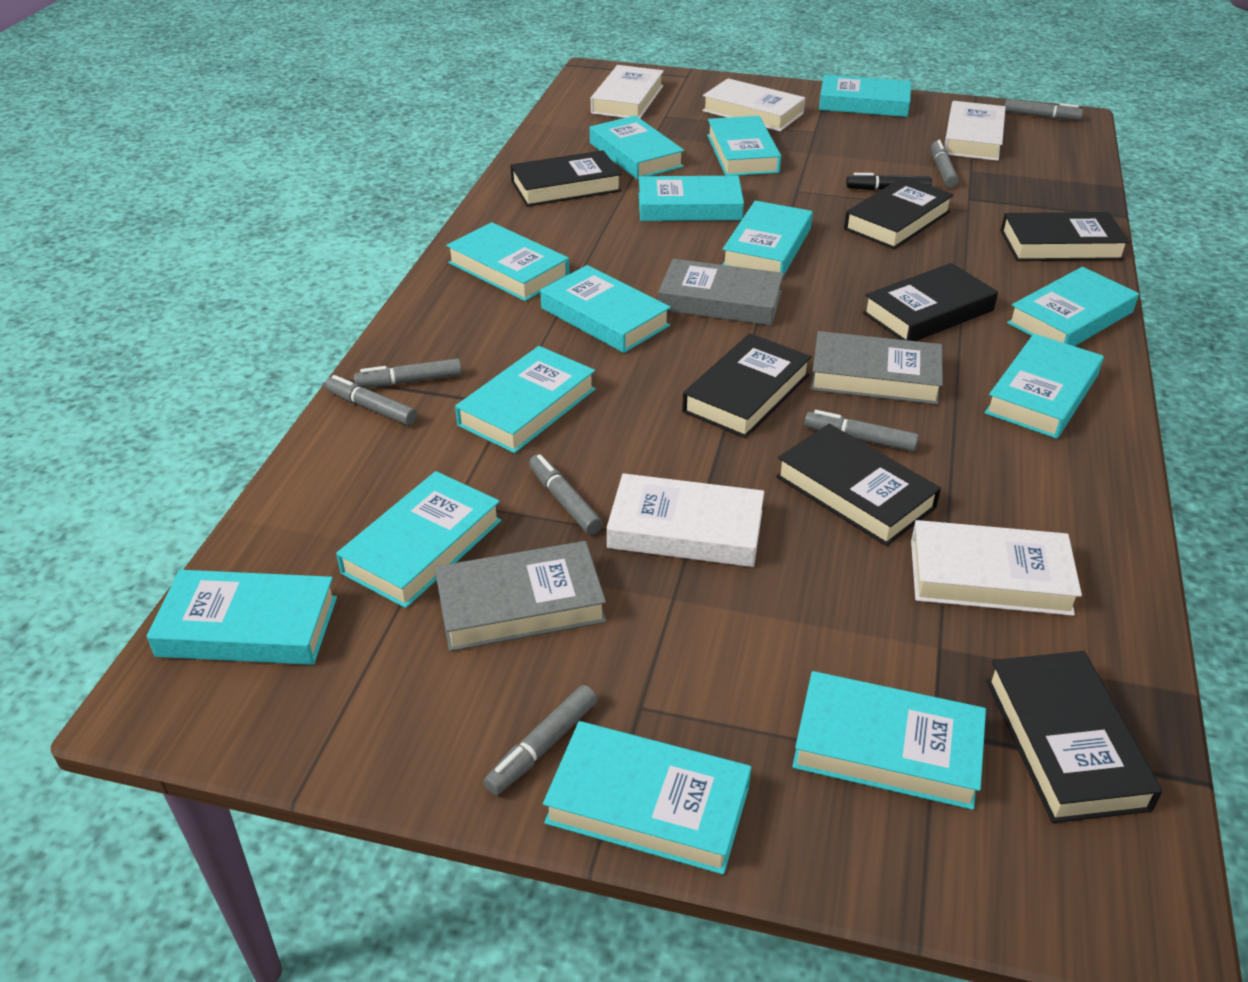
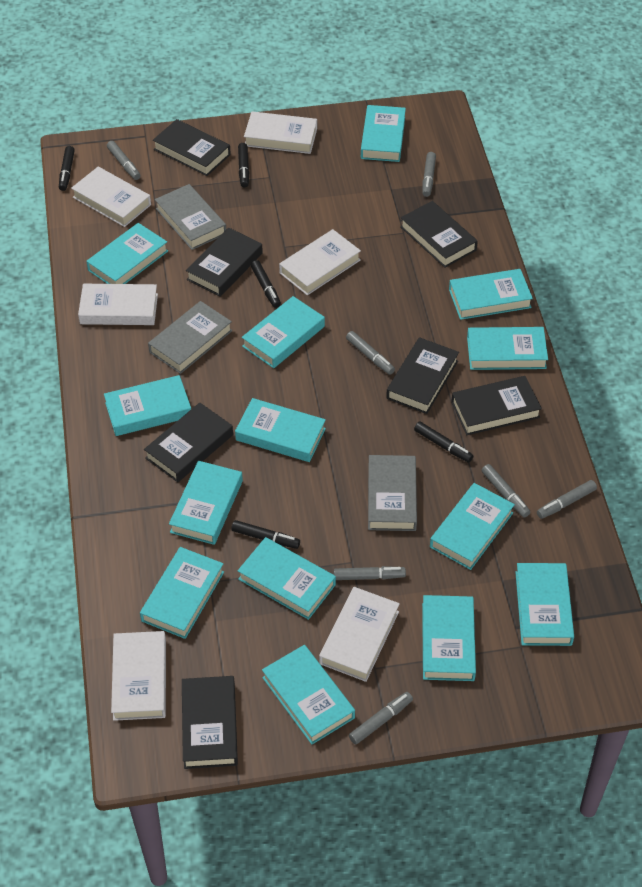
black marker: 1 -> 5
white book: 5 -> 6

